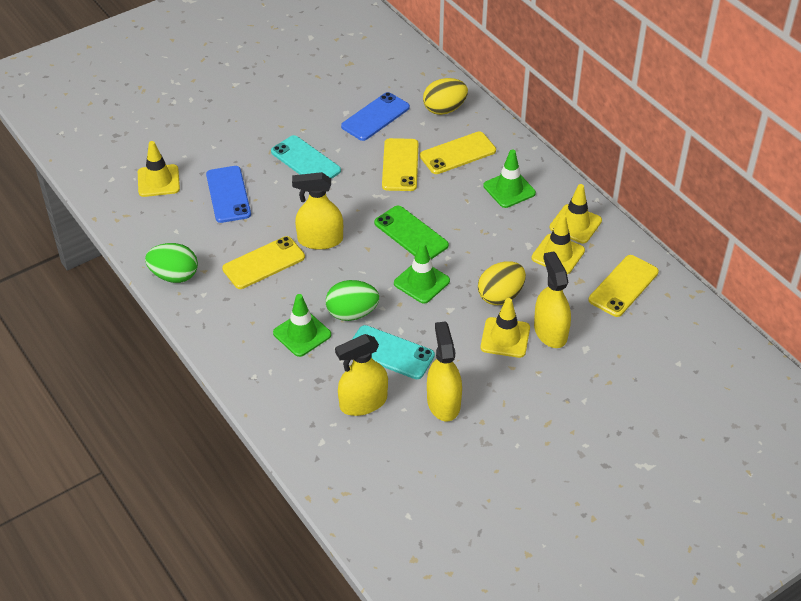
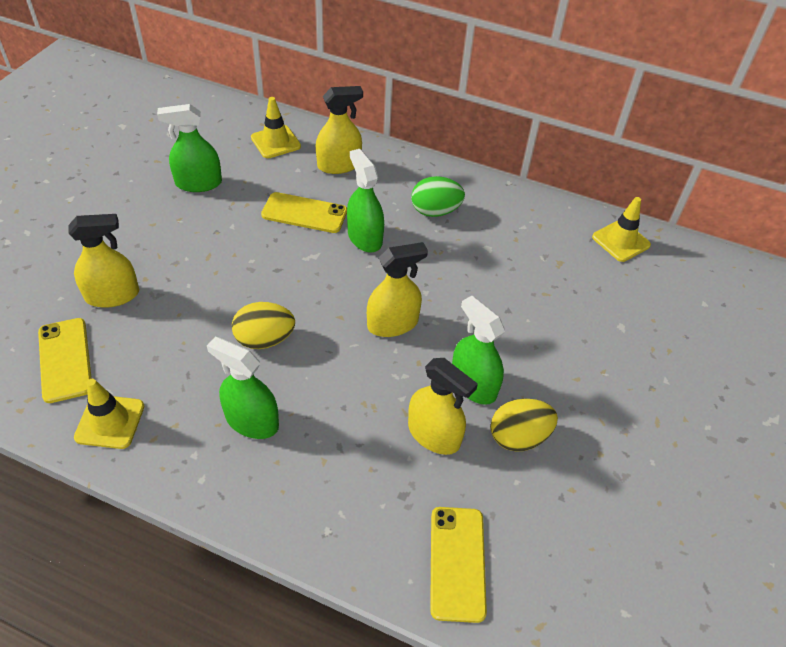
blue phone: 2 -> 0
green egg: 2 -> 1
green phone: 1 -> 0
green spray bottle: 0 -> 4
green traffic cone: 3 -> 0
turquoise phone: 2 -> 0
yellow phone: 4 -> 3
yellow traffic cone: 4 -> 3

